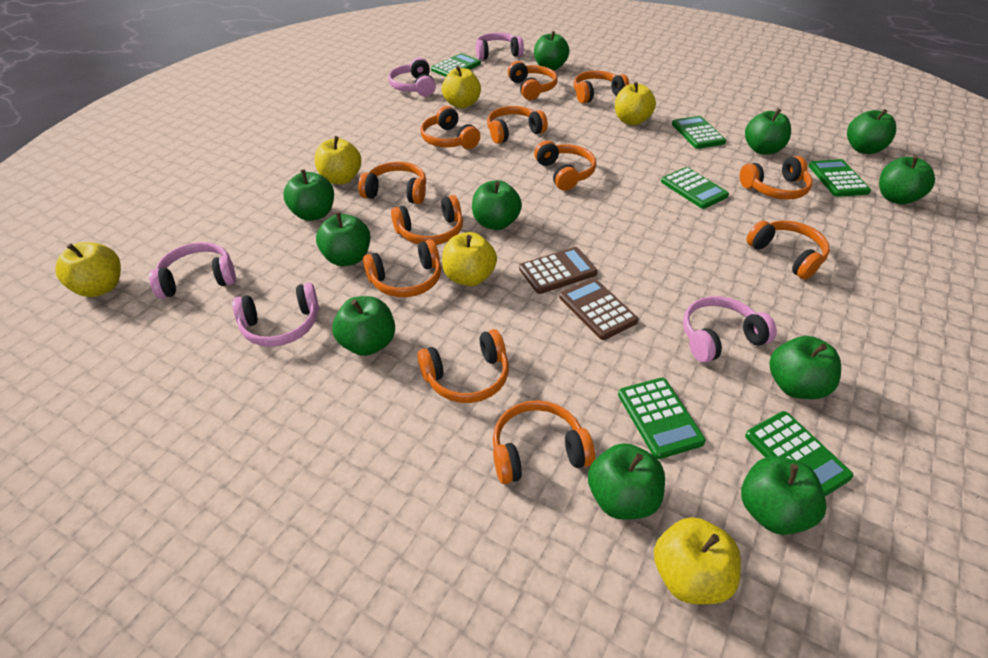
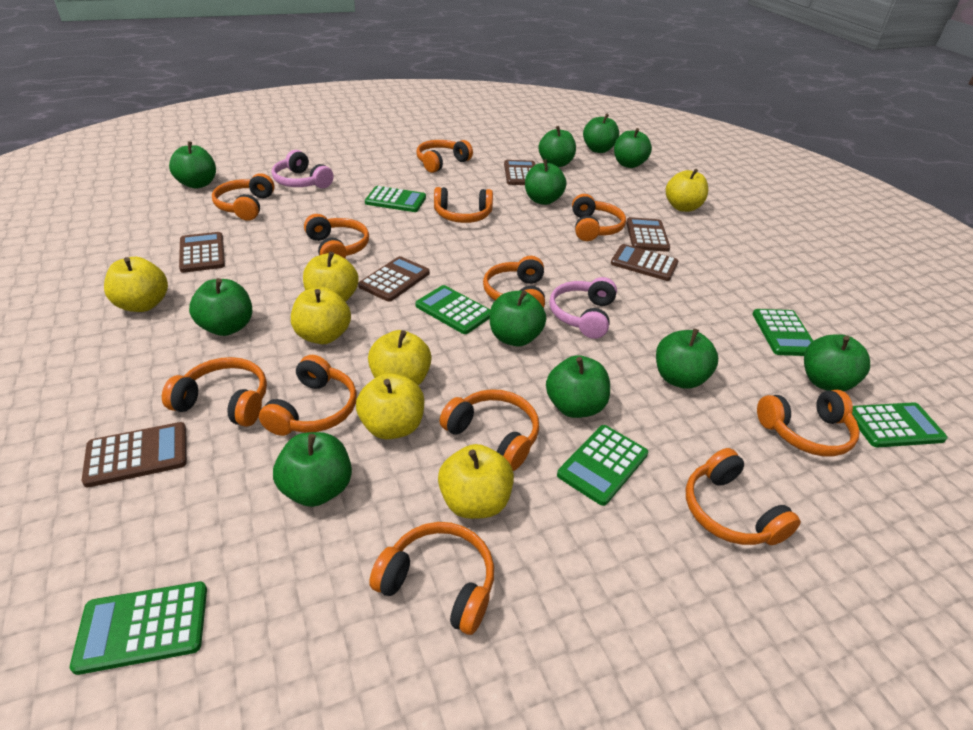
brown calculator: 2 -> 6
pink headphones: 5 -> 2
yellow apple: 6 -> 7

